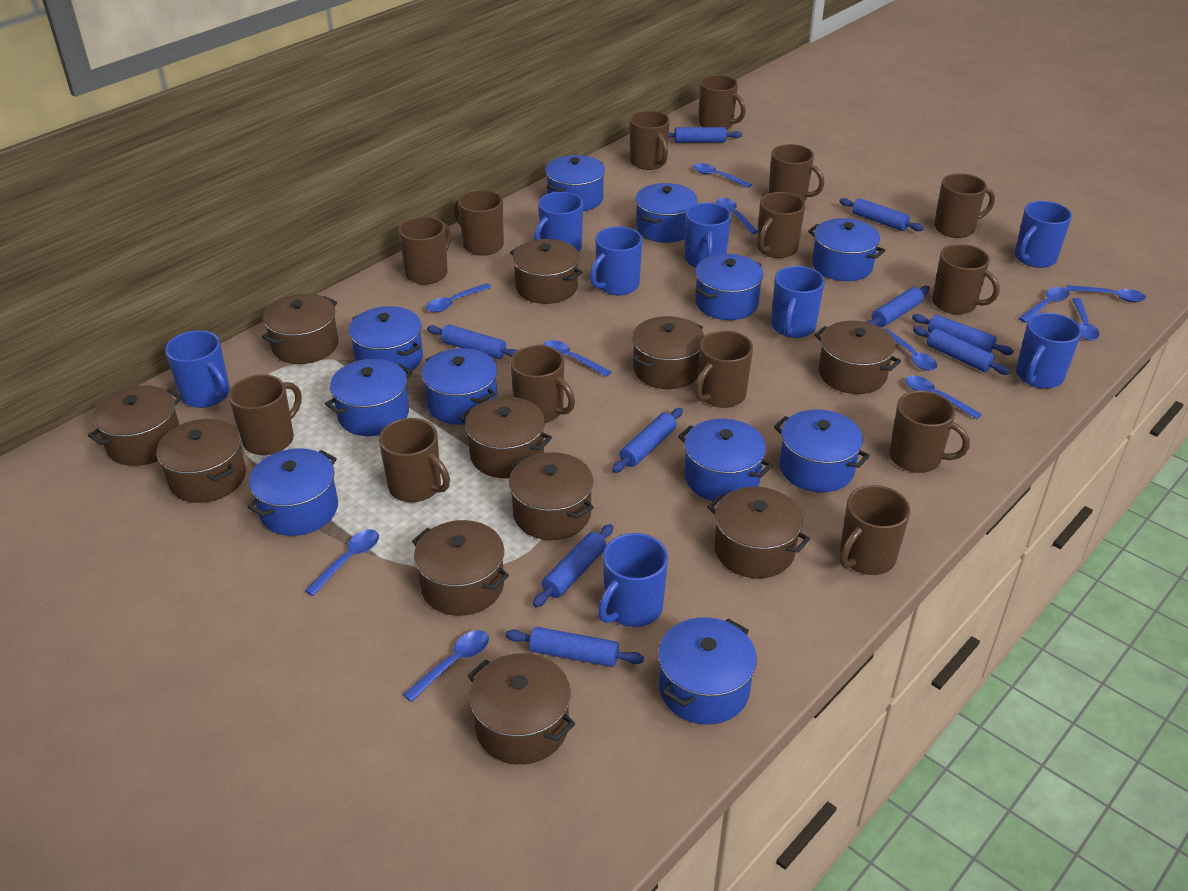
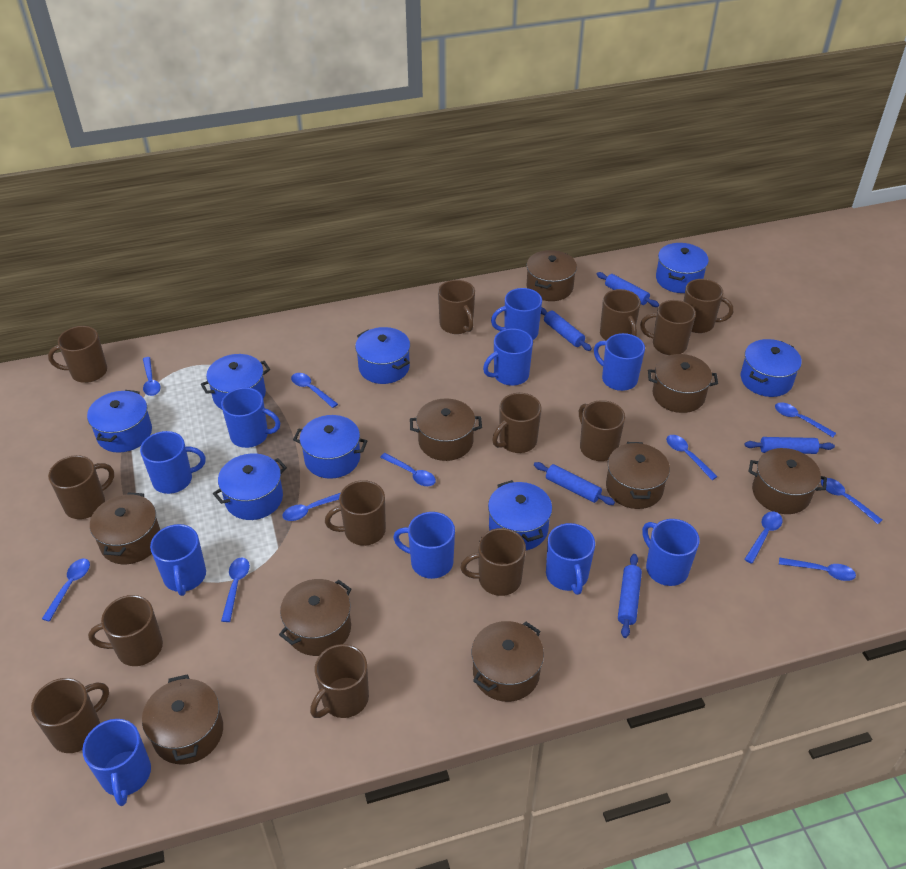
blue mug: 8 -> 10
blue pot: 11 -> 8
blue rolling pin: 9 -> 5
brown mug: 14 -> 13
brown pot: 11 -> 9

